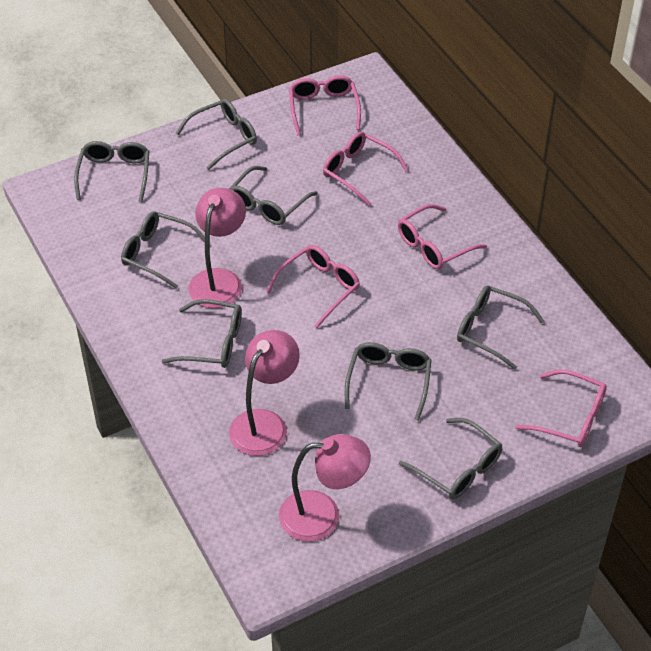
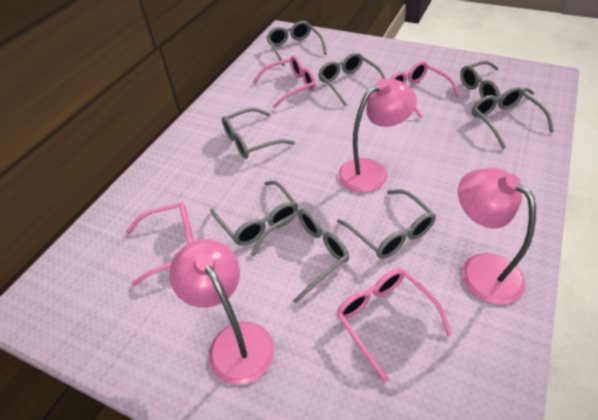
pink glasses: 5 -> 4

